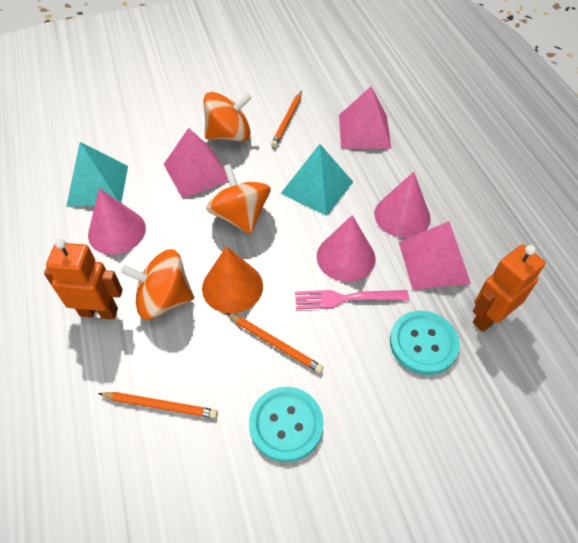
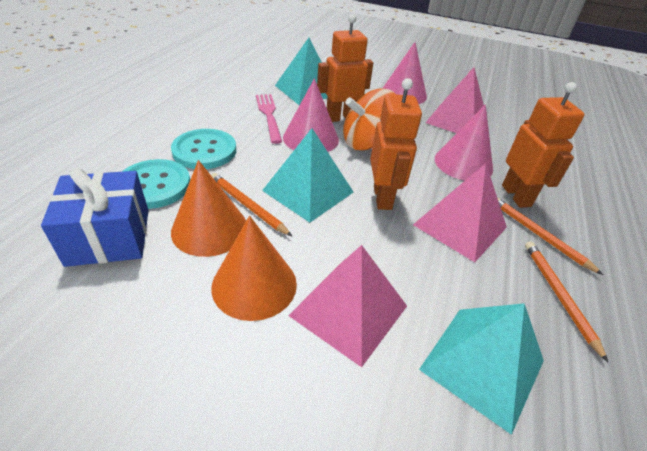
blue gift: 0 -> 1
orange cone: 1 -> 2
orange robot: 2 -> 3
orange spinning top: 3 -> 1
turquoise pyramid: 2 -> 3

